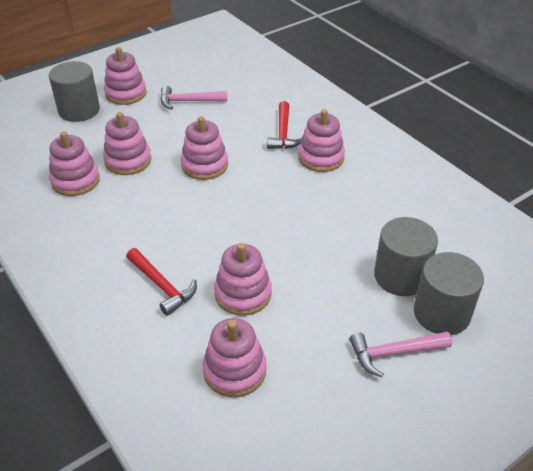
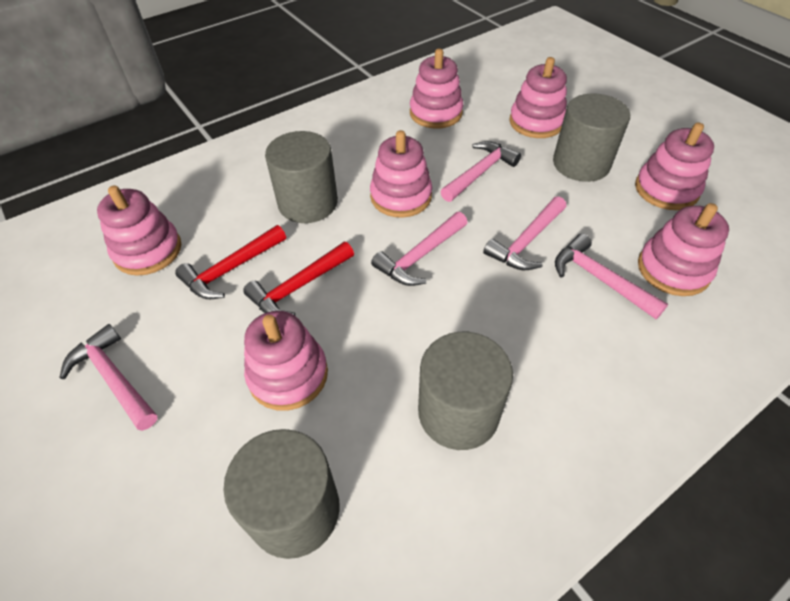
grey cylinder: 3 -> 4
pink hammer: 2 -> 5

